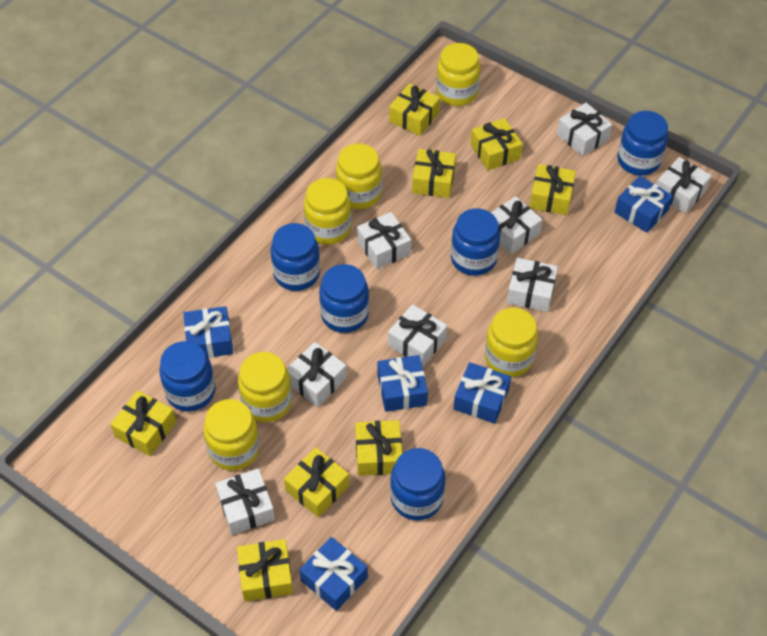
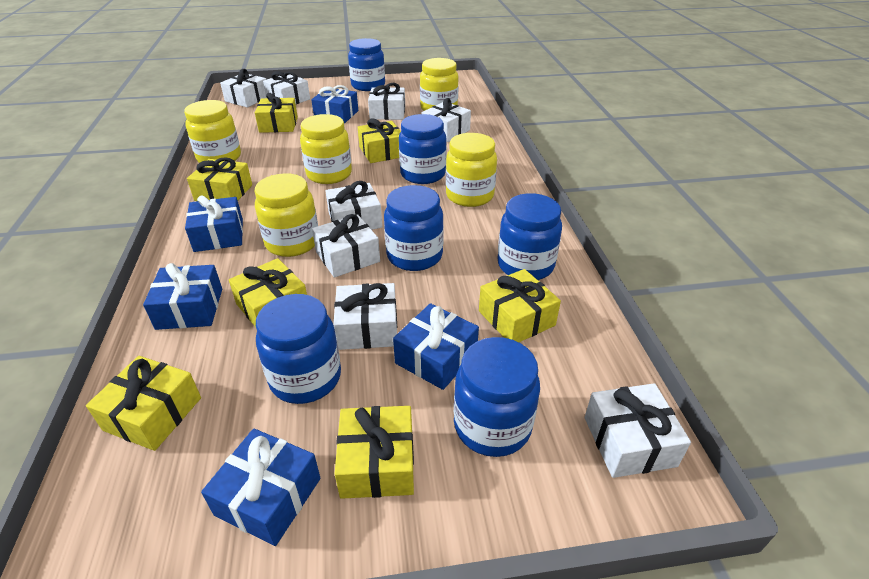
yellow gift: 8 -> 7
yellow jar: 6 -> 5

